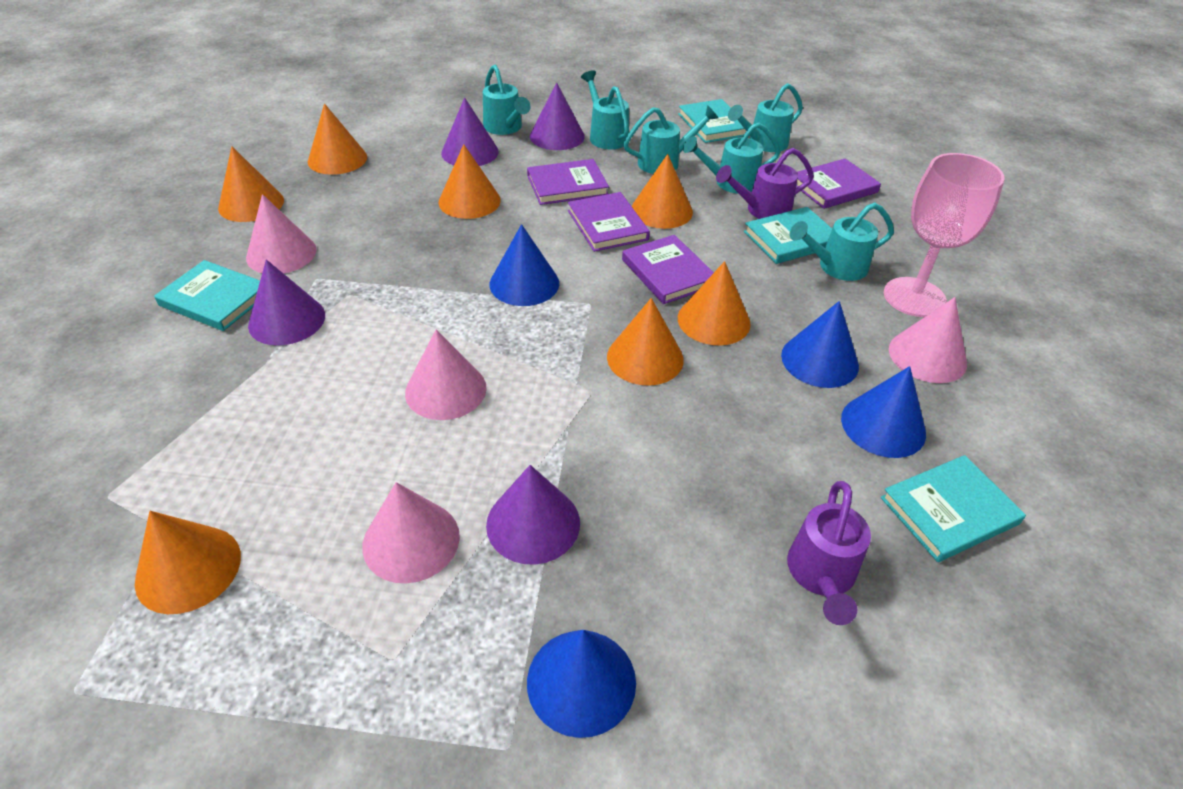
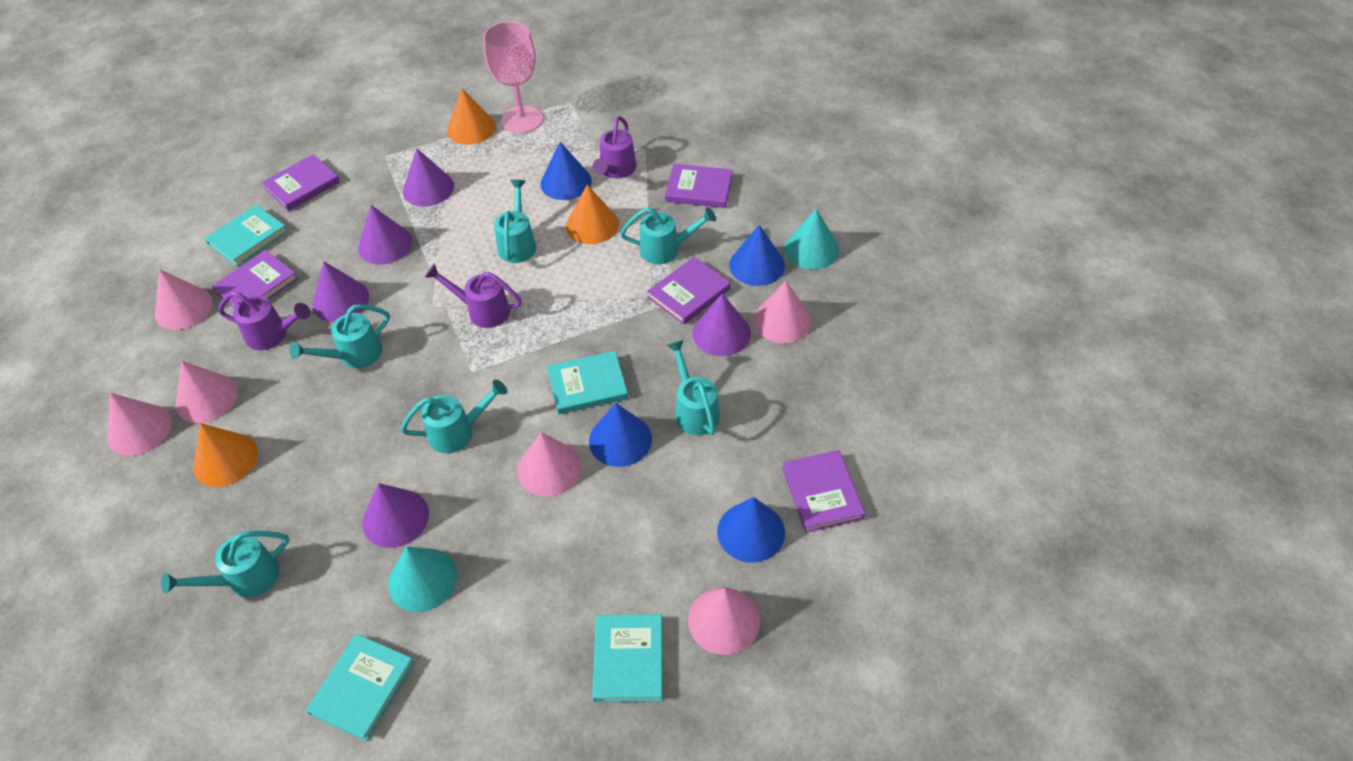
orange cone: 7 -> 3
pink cone: 4 -> 6
purple book: 4 -> 5
purple cone: 4 -> 5
purple watering can: 2 -> 3
turquoise cone: 0 -> 2

